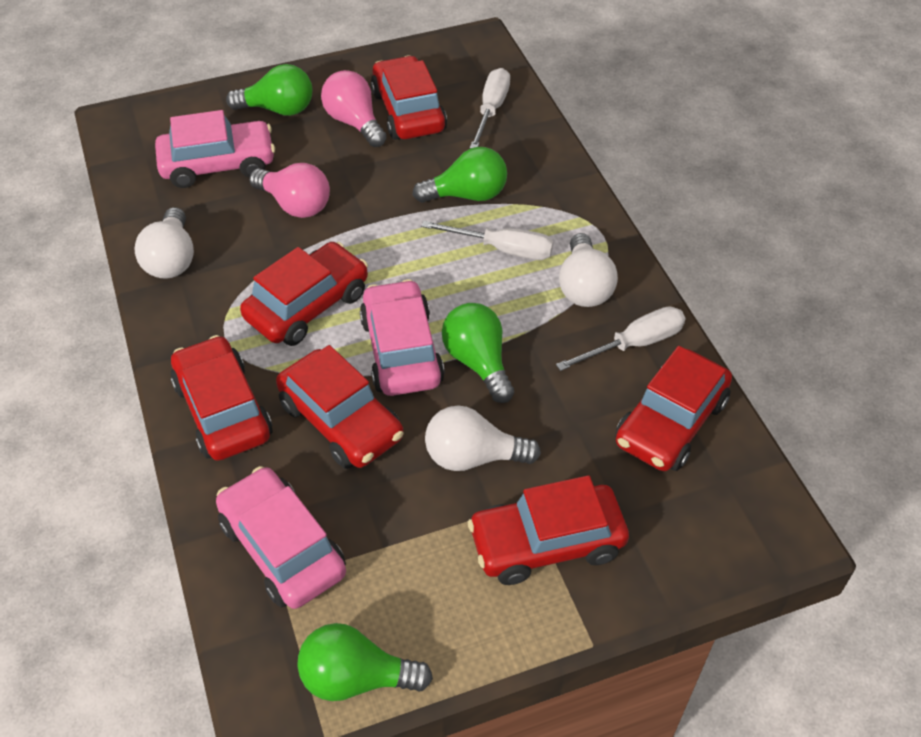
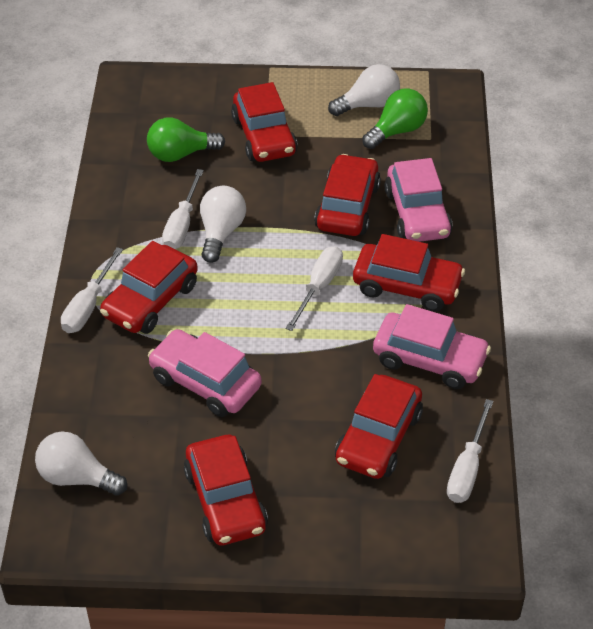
green light bulb: 4 -> 2
pink light bulb: 2 -> 0
white screwdriver: 3 -> 4

